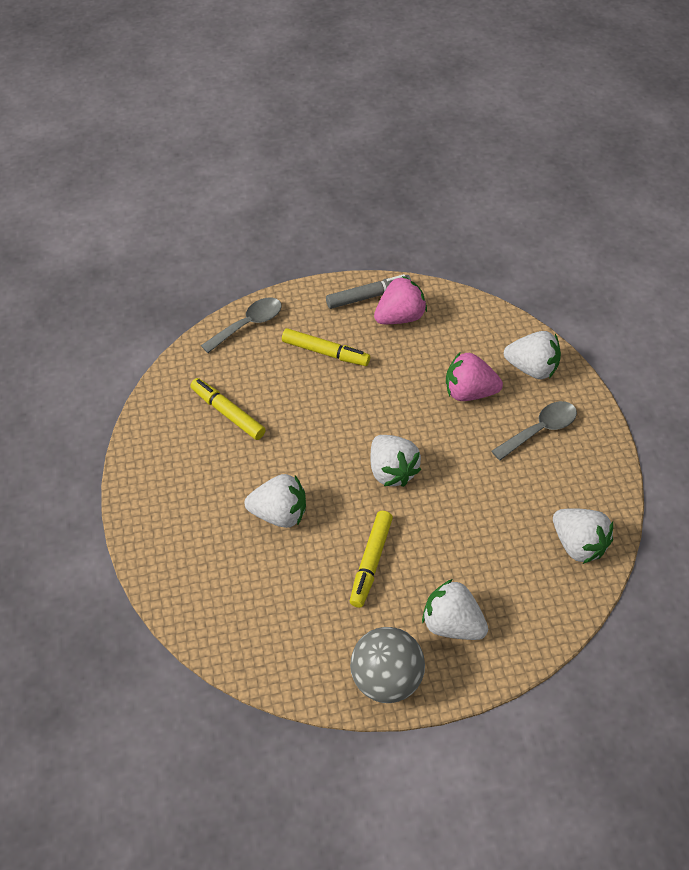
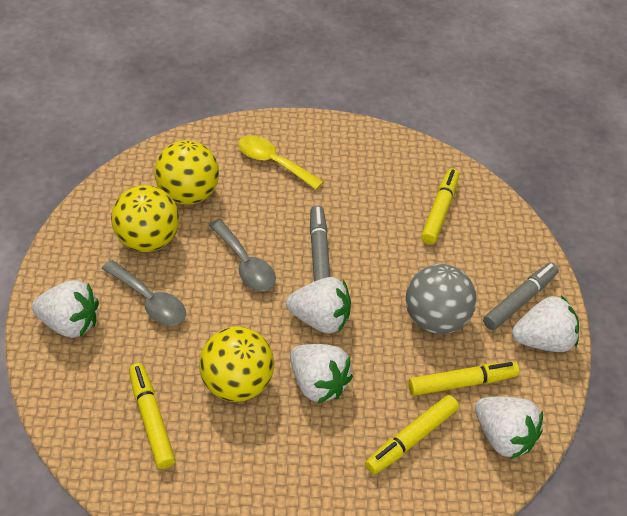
grey marker: 1 -> 2
pink strawberry: 2 -> 0
yellow ball: 0 -> 3
yellow marker: 3 -> 4
yellow spoon: 0 -> 1

